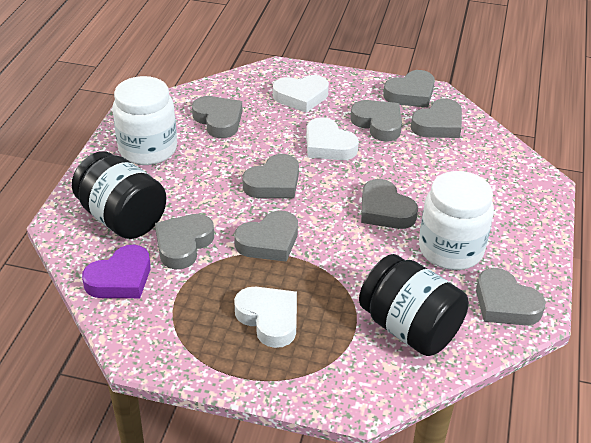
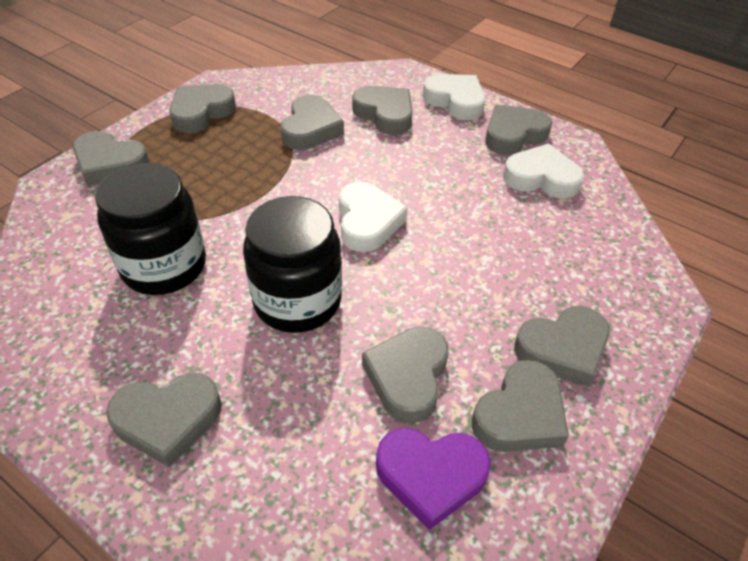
white jar: 2 -> 0

